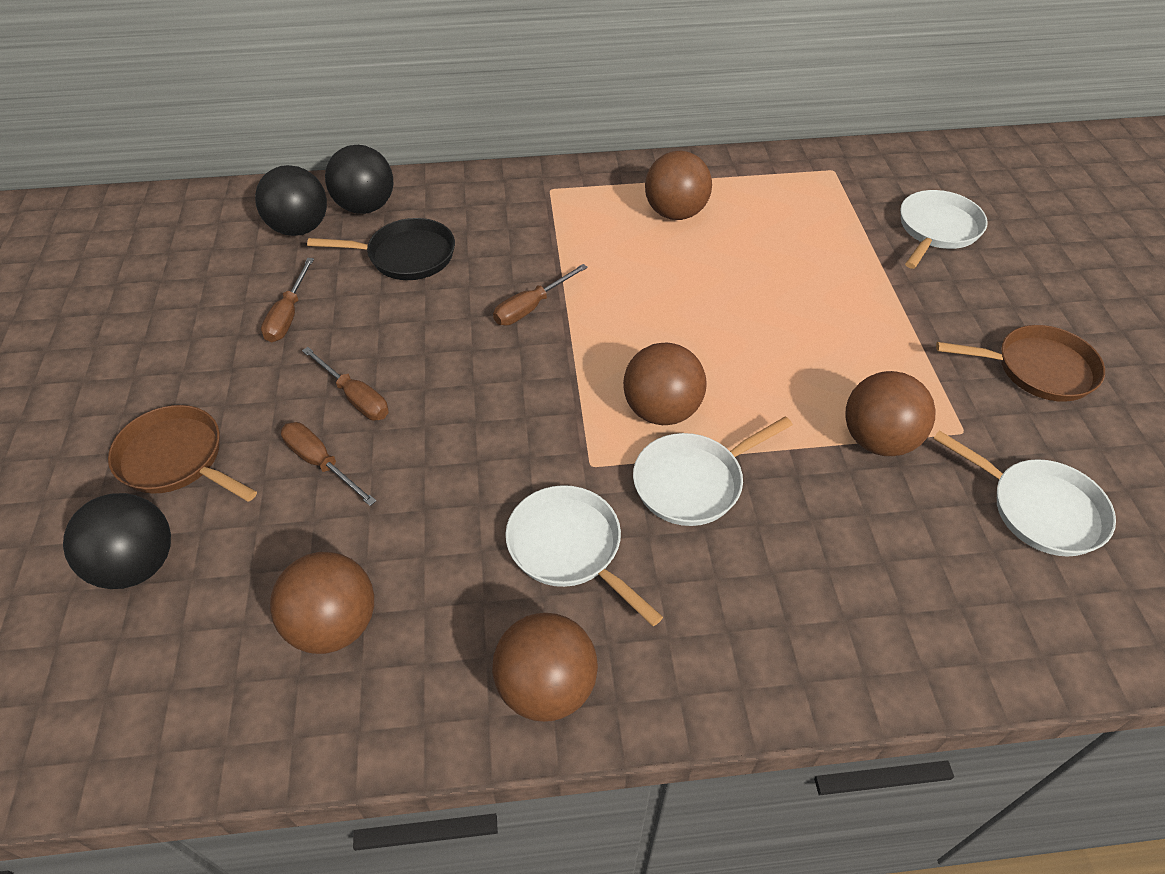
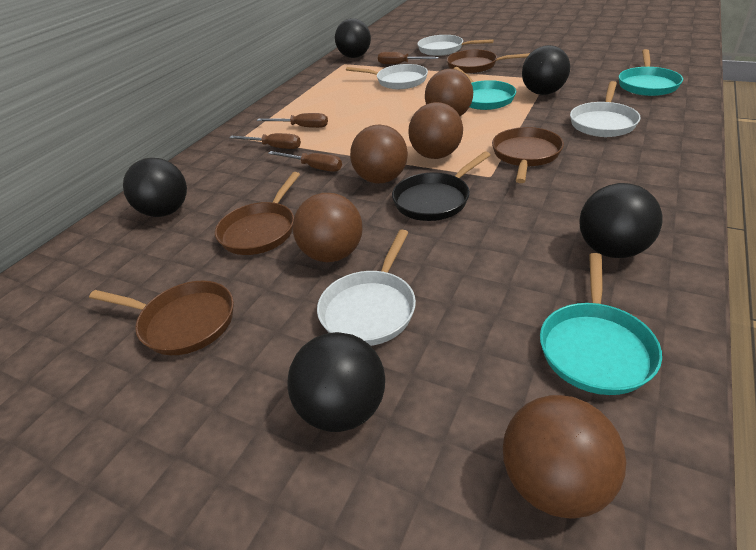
black ball: 3 -> 5
brown pan: 2 -> 4
turquoise pan: 0 -> 3

